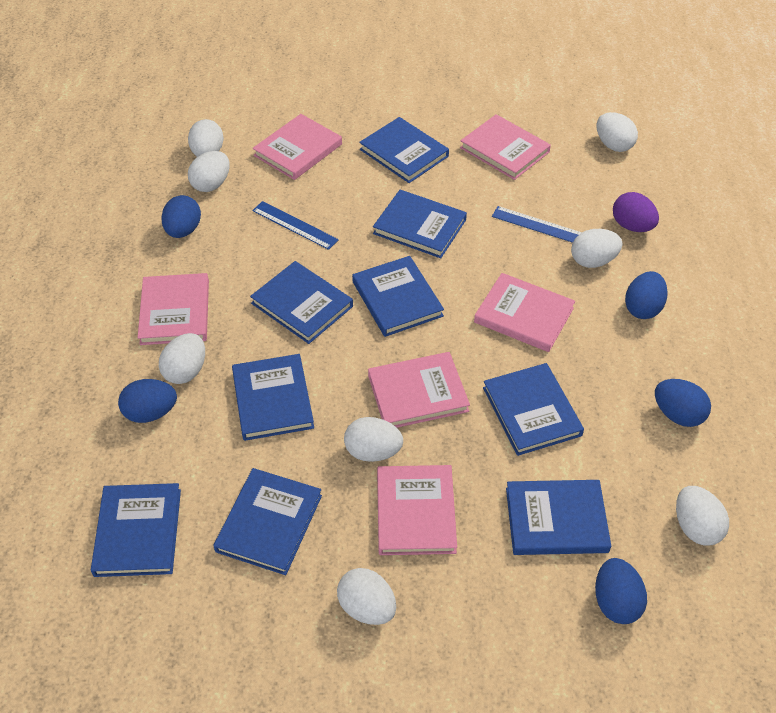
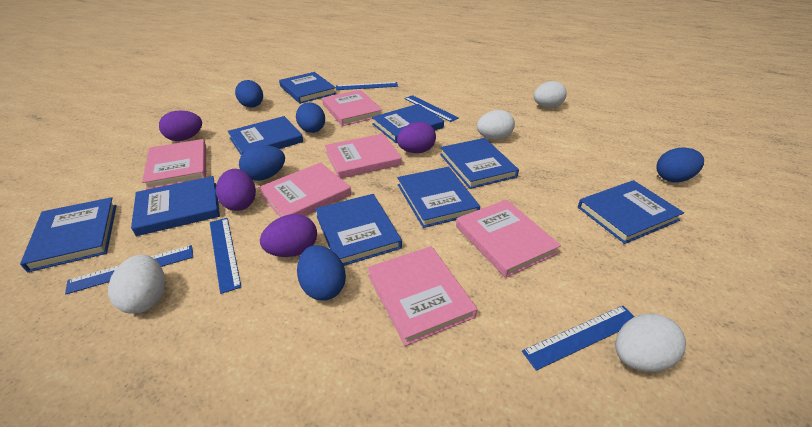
blue ruler: 2 -> 5
purple egg: 1 -> 4
white egg: 8 -> 4

